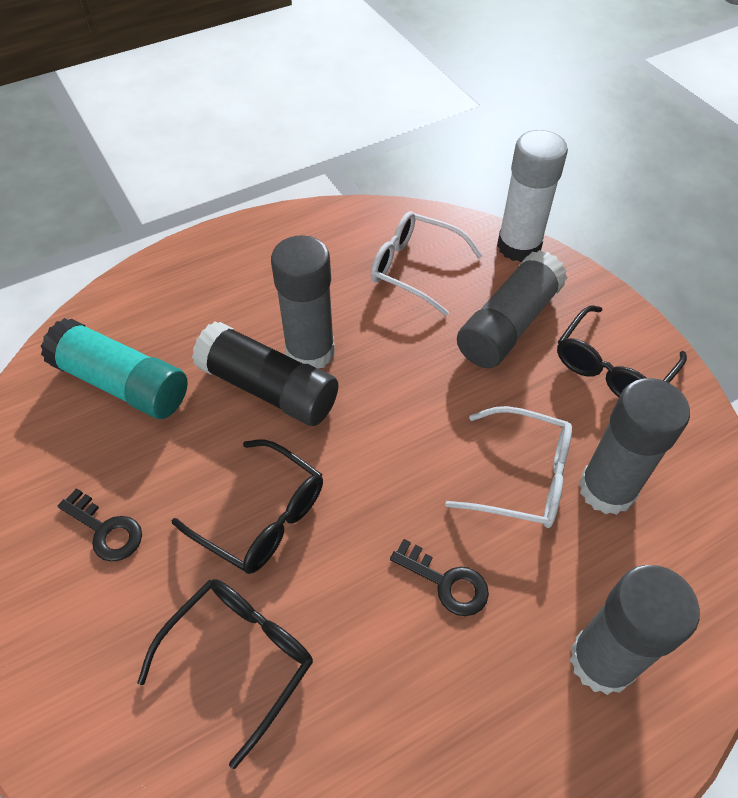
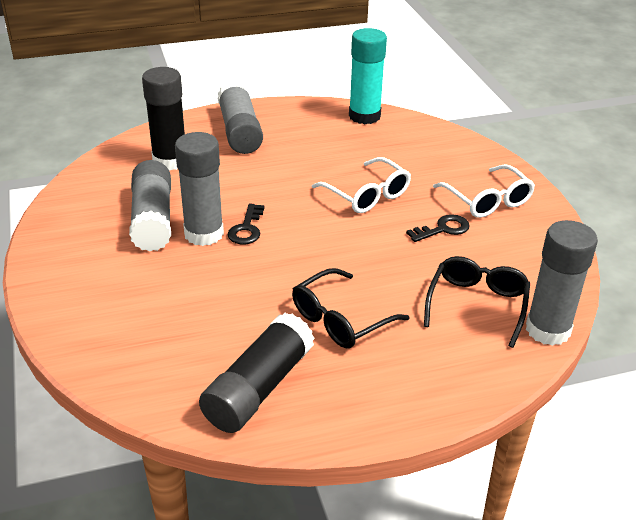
black glasses: 3 -> 2
black glue stick: 1 -> 2
white glue stick: 1 -> 0

